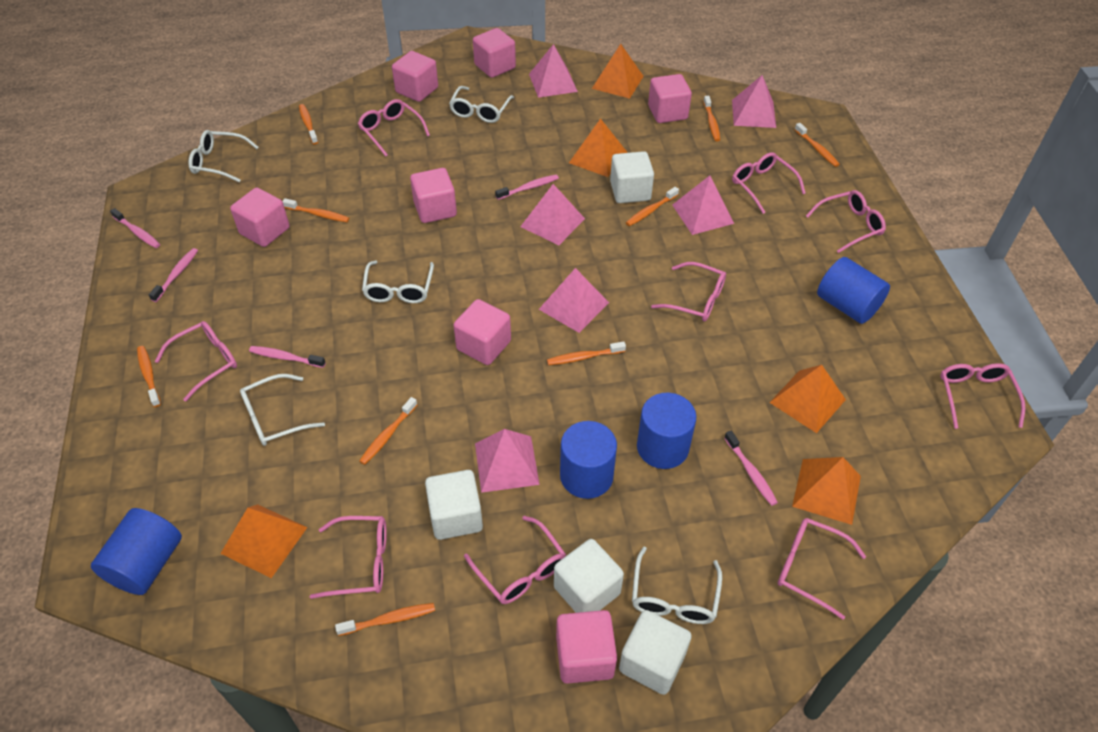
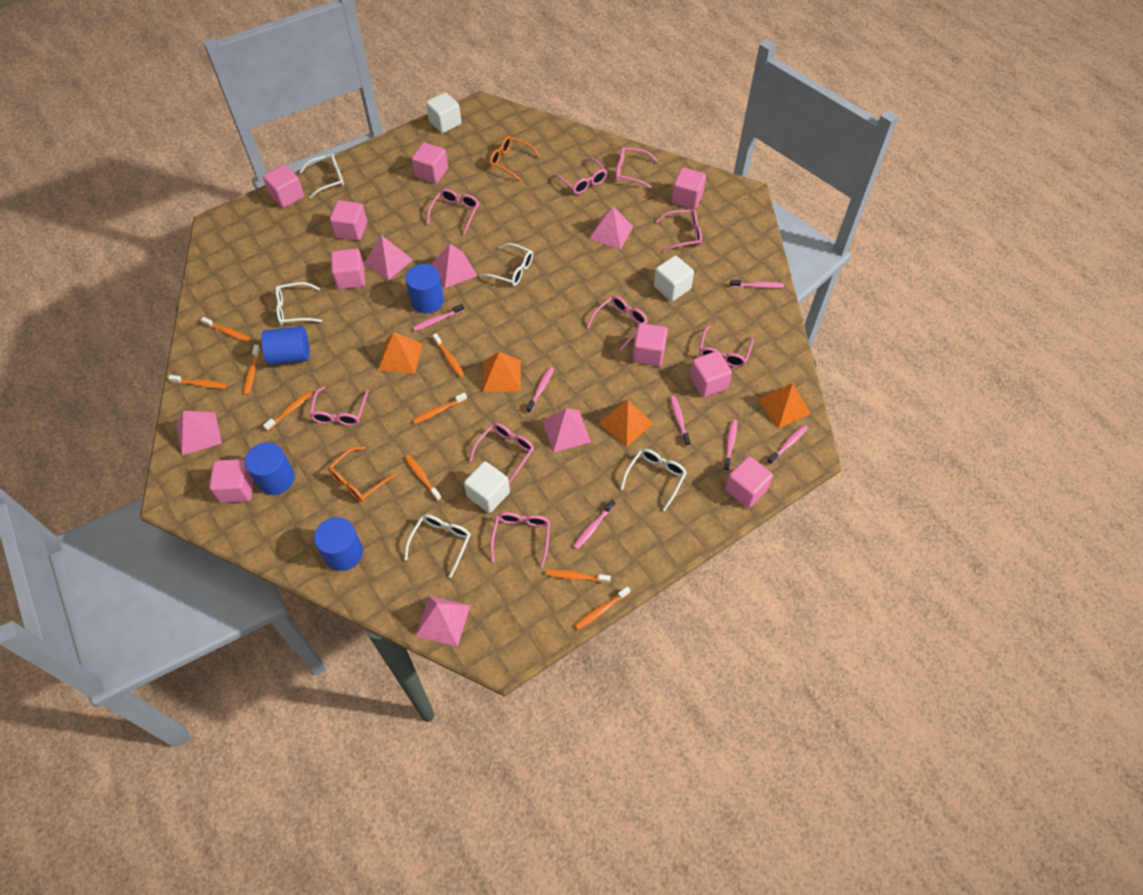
orange glasses: 0 -> 2
orange pyramid: 5 -> 4
pink cube: 7 -> 9
pink toothbrush: 5 -> 7
white cube: 4 -> 3

